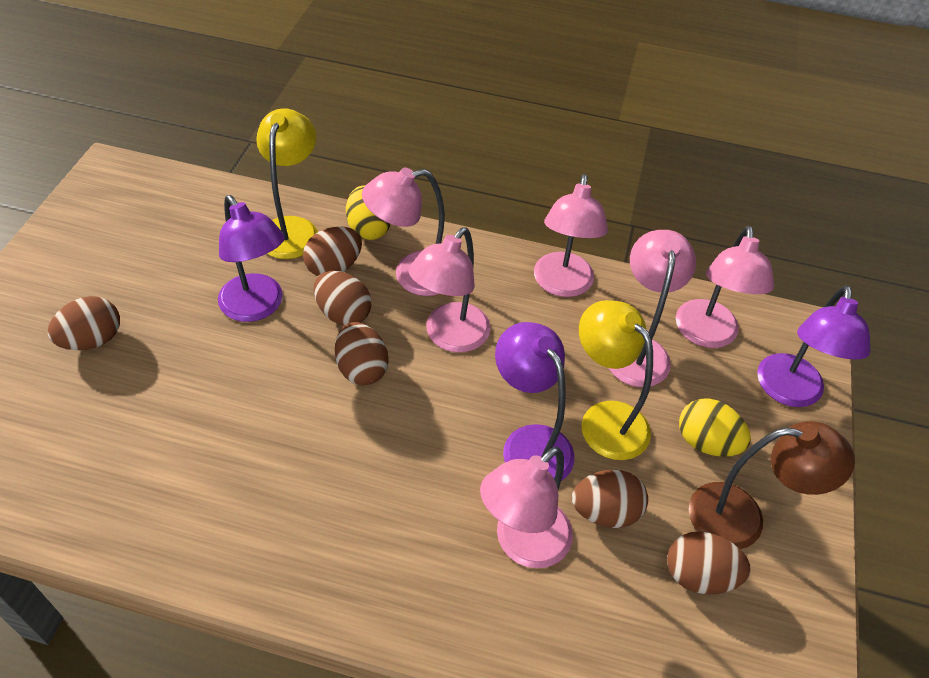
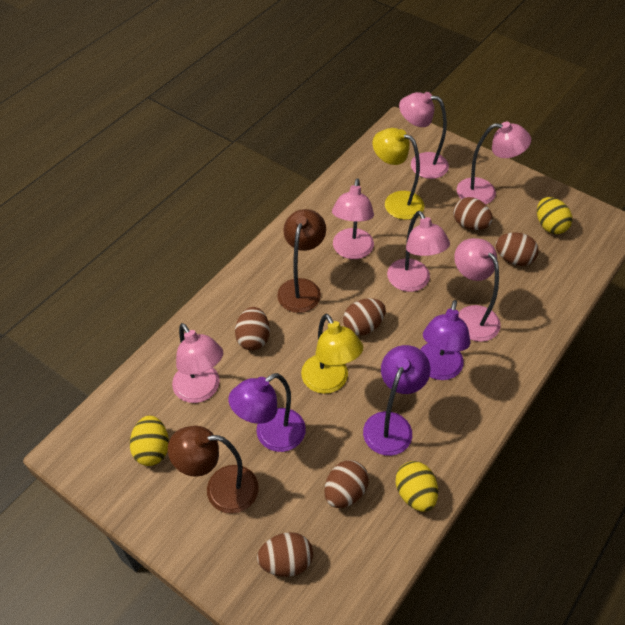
brown lamp: 1 -> 2
yellow egg: 2 -> 3

